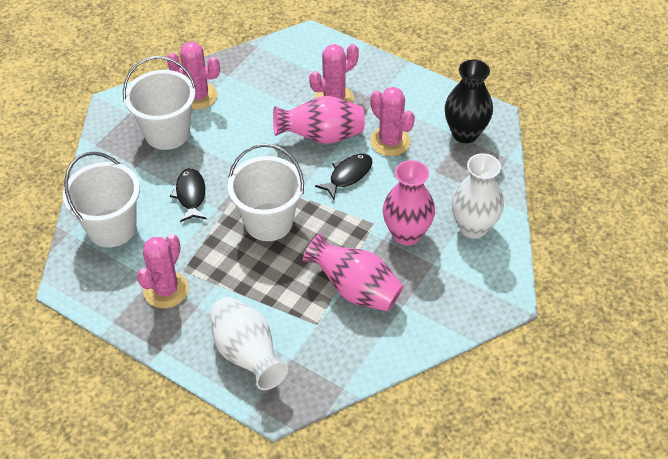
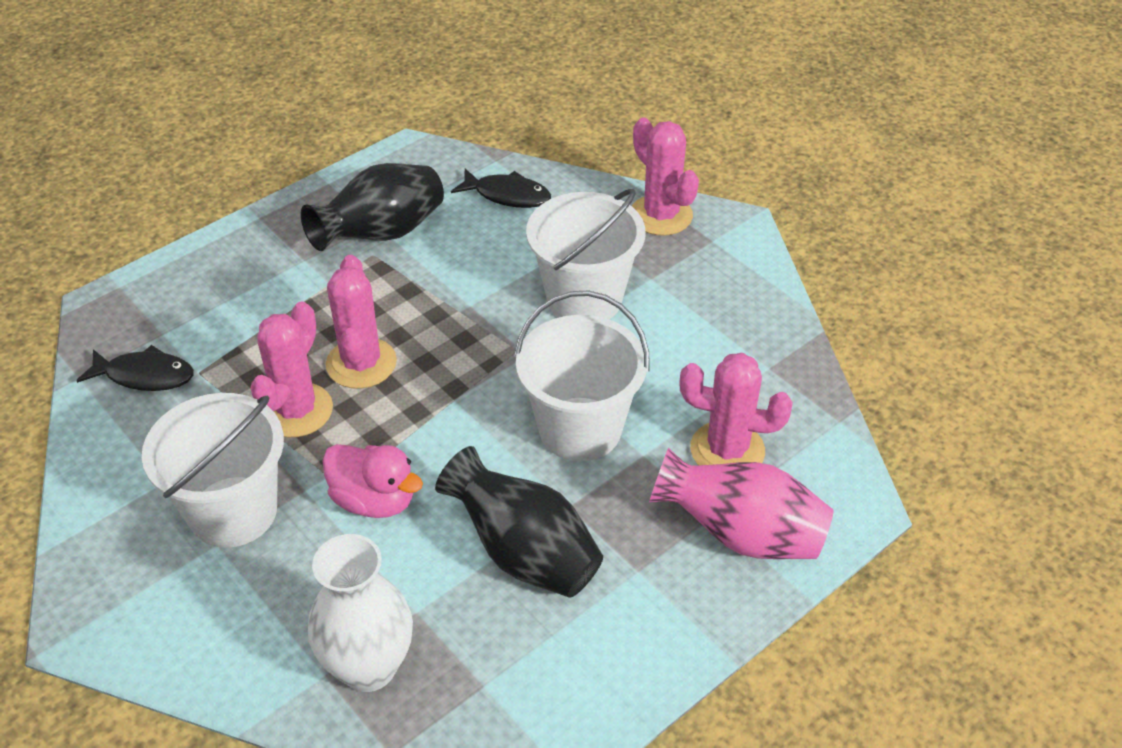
black vase: 1 -> 2
pink duck: 0 -> 1
pink vase: 3 -> 1
white vase: 2 -> 1

